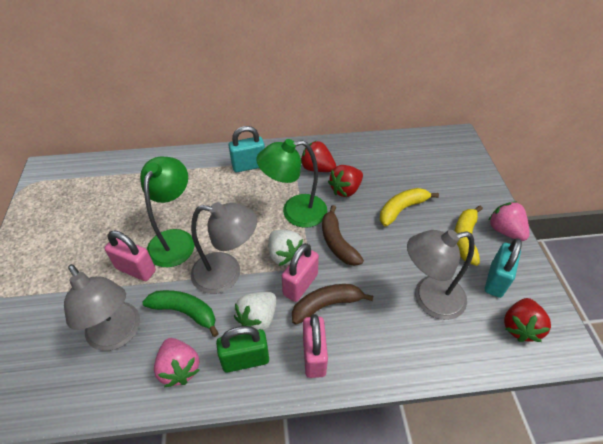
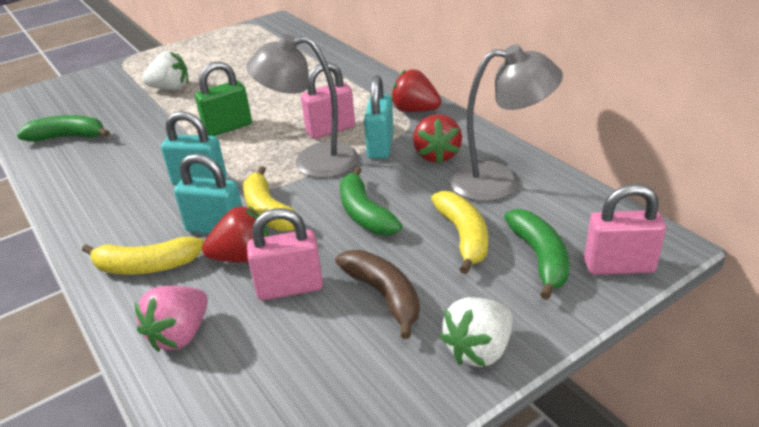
brown banana: 2 -> 1
green banana: 1 -> 3
green lamp: 2 -> 0
grey lamp: 3 -> 2
pink strawberry: 2 -> 1
turquoise padlock: 2 -> 3
yellow banana: 2 -> 3

